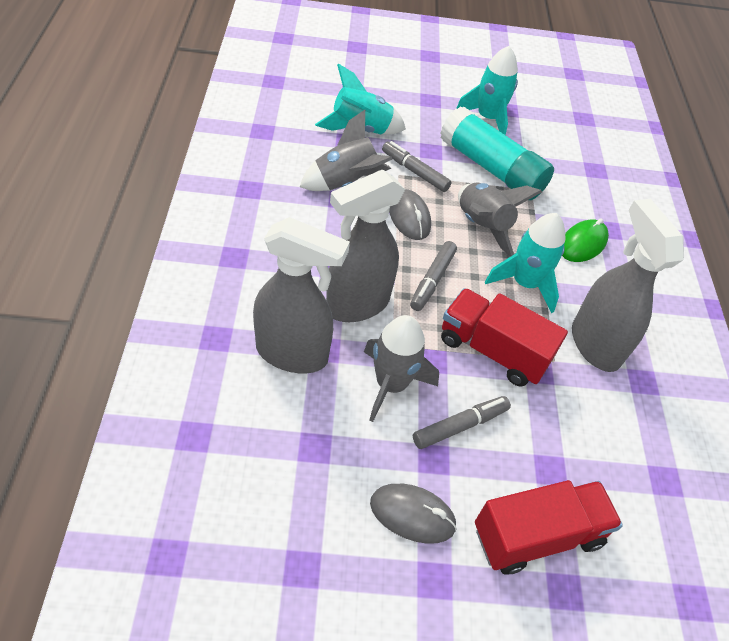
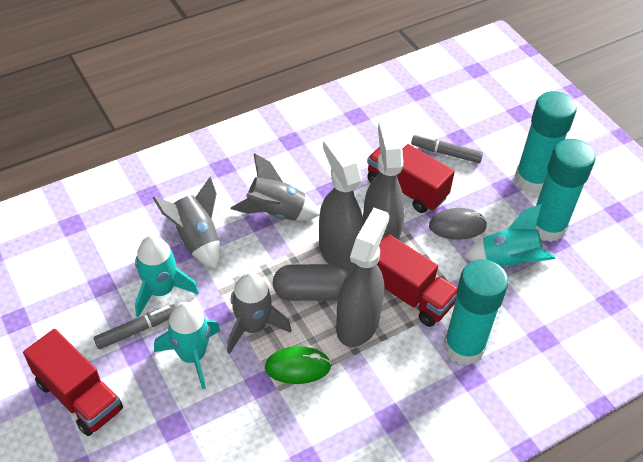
grey capsule: 0 -> 1
grey marker: 3 -> 2
grey mouse: 2 -> 1
red truck: 2 -> 3
turquoise glue stick: 1 -> 3

